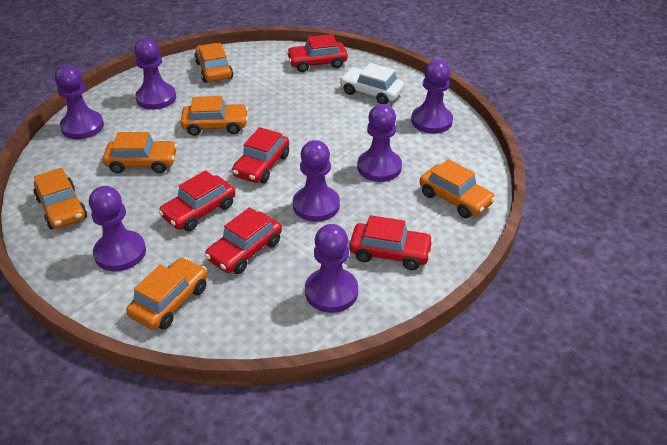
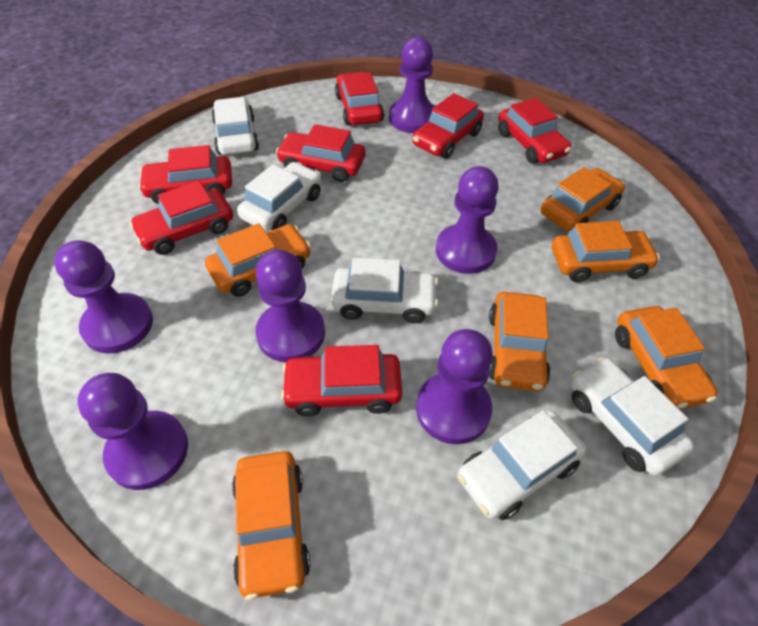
purple pawn: 7 -> 6
red car: 5 -> 7
white car: 1 -> 5

